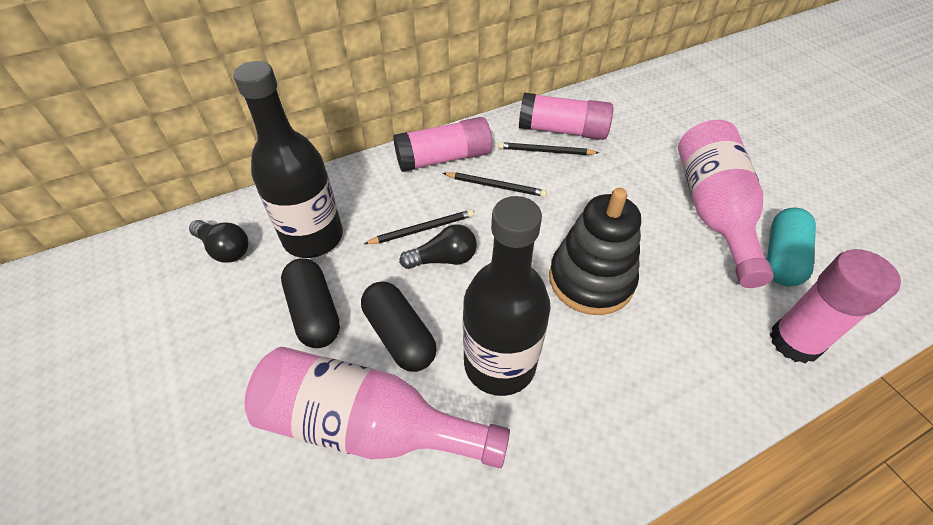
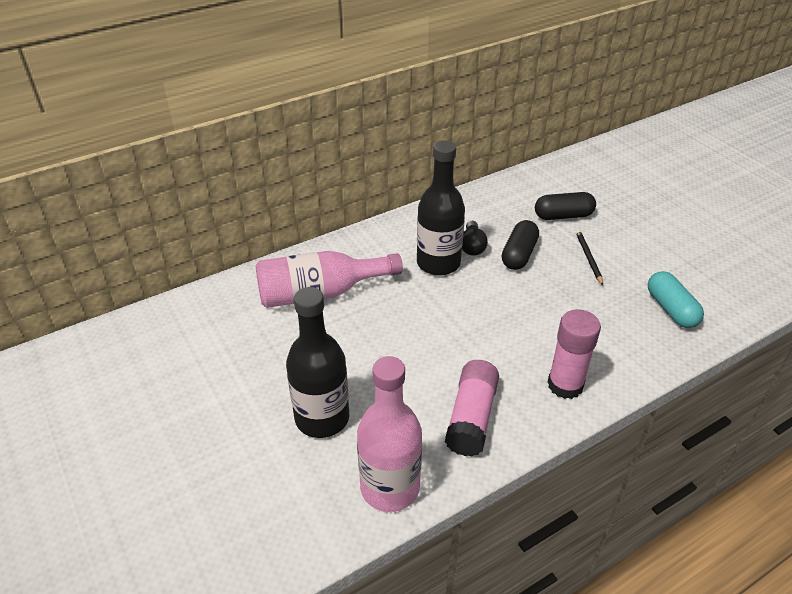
black light bulb: 2 -> 1
black pencil: 3 -> 1
black stacking toy: 1 -> 0
pink glue stick: 3 -> 2

